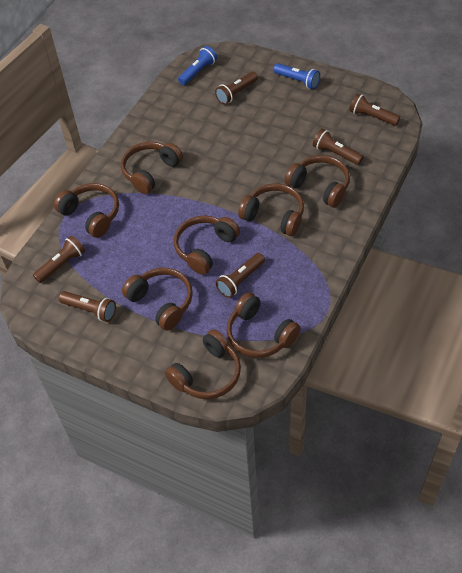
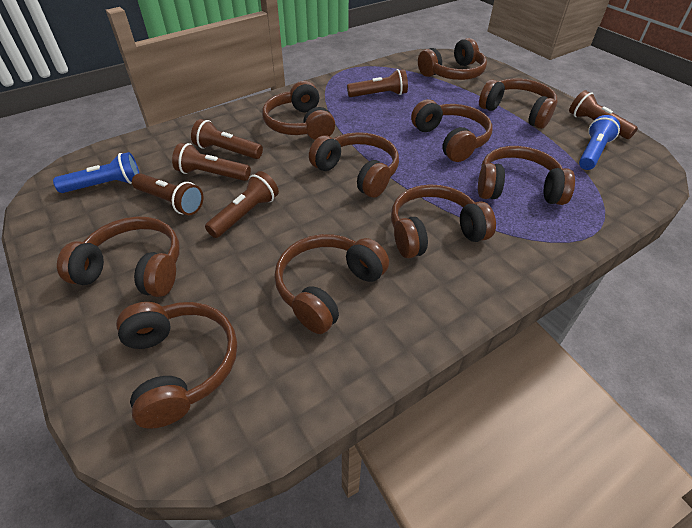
brown headphones: 8 -> 10

